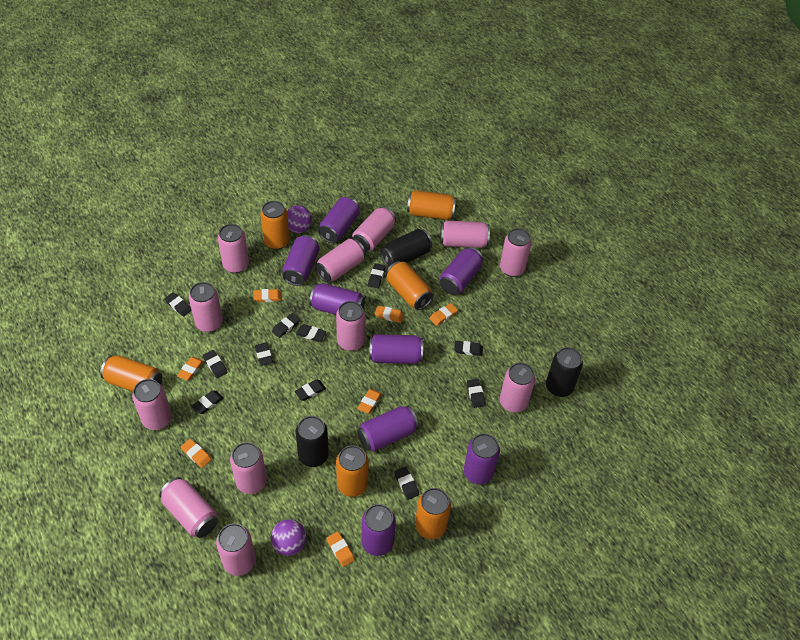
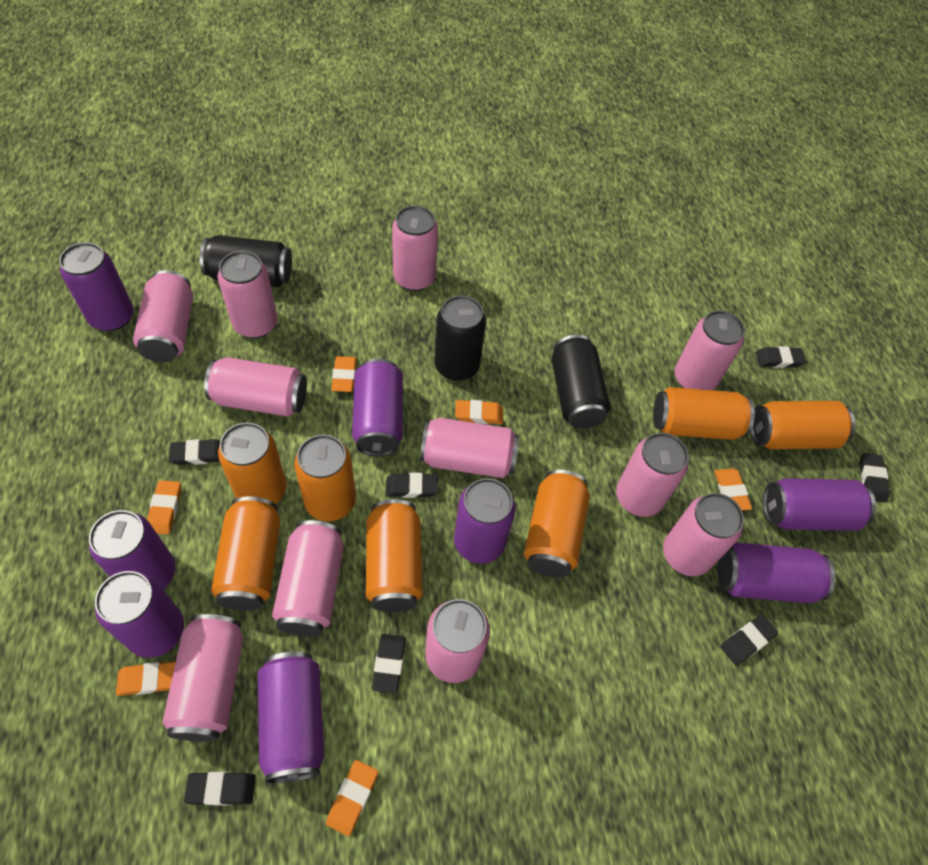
black eraser: 11 -> 7
orange can: 6 -> 7
orange eraser: 7 -> 6
pink can: 12 -> 11
purple ball: 2 -> 0

